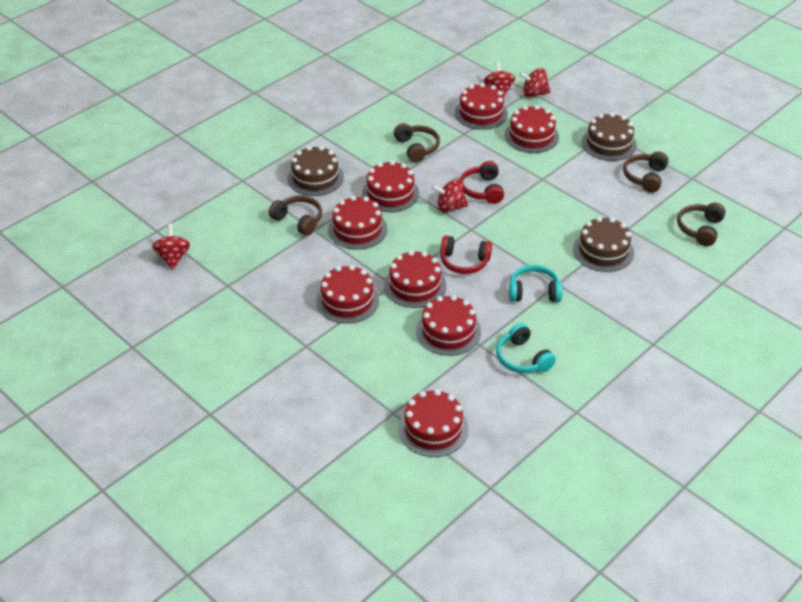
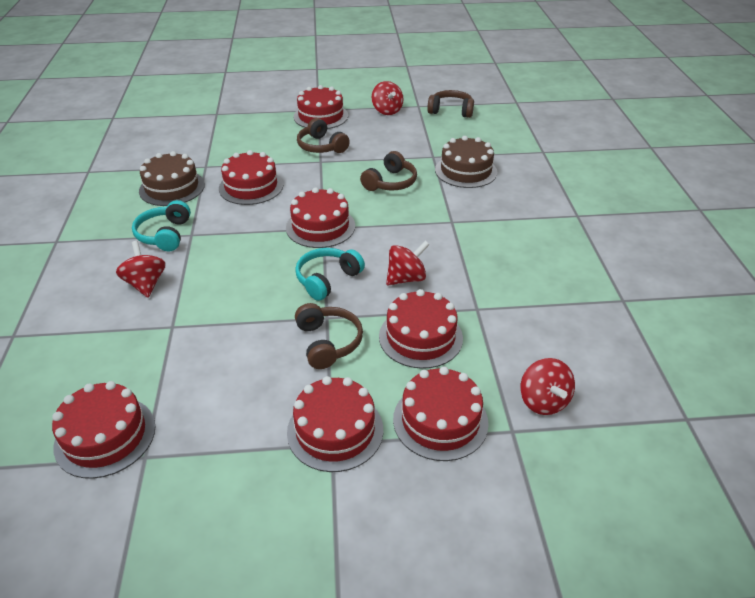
brown cake: 3 -> 2
red cake: 8 -> 7
red headphones: 2 -> 0

